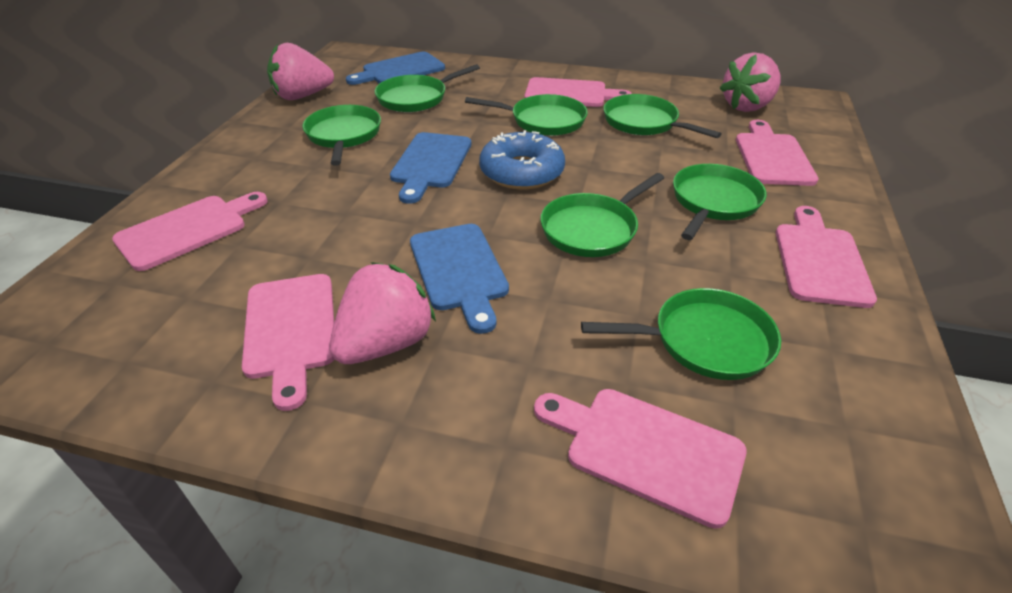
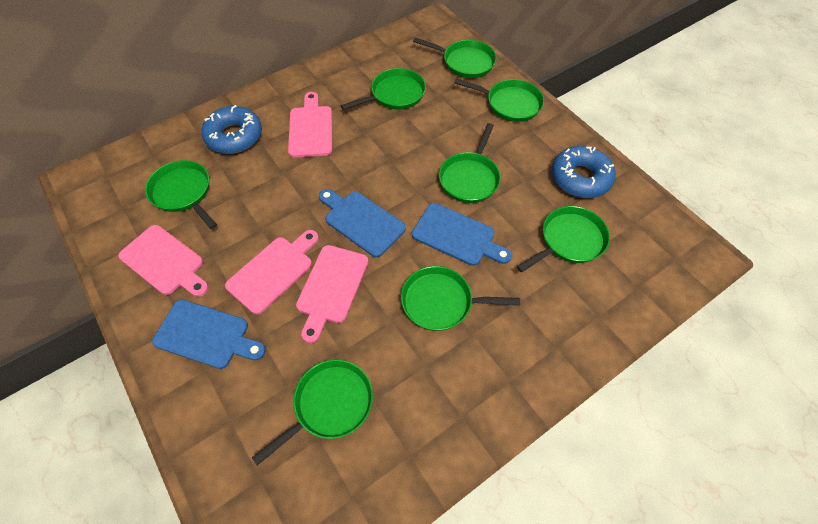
blue donut: 1 -> 2
green pan: 7 -> 8
pink cutting board: 6 -> 4
pink strawberry: 3 -> 0

